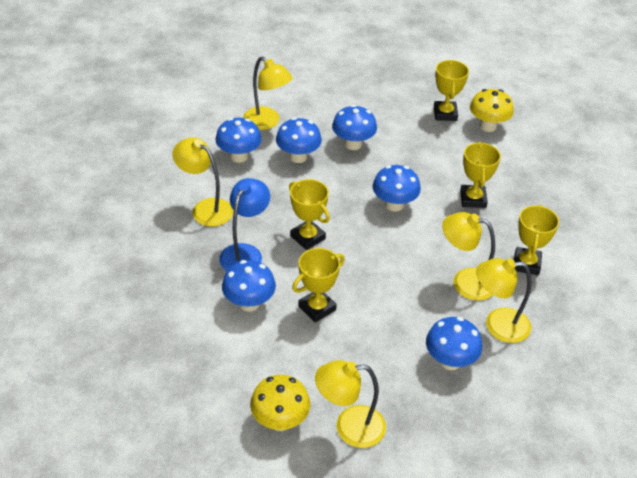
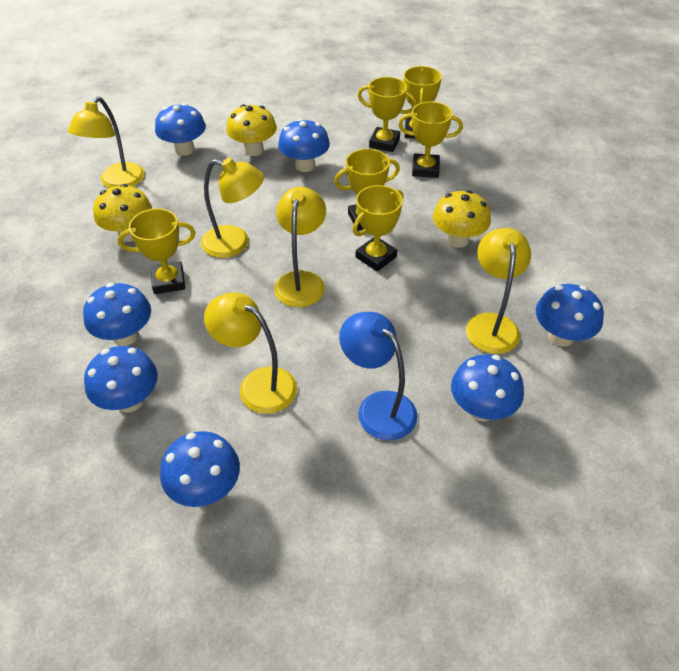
blue mushroom: 6 -> 7
yellow mushroom: 2 -> 3
yellow trophy: 5 -> 6

